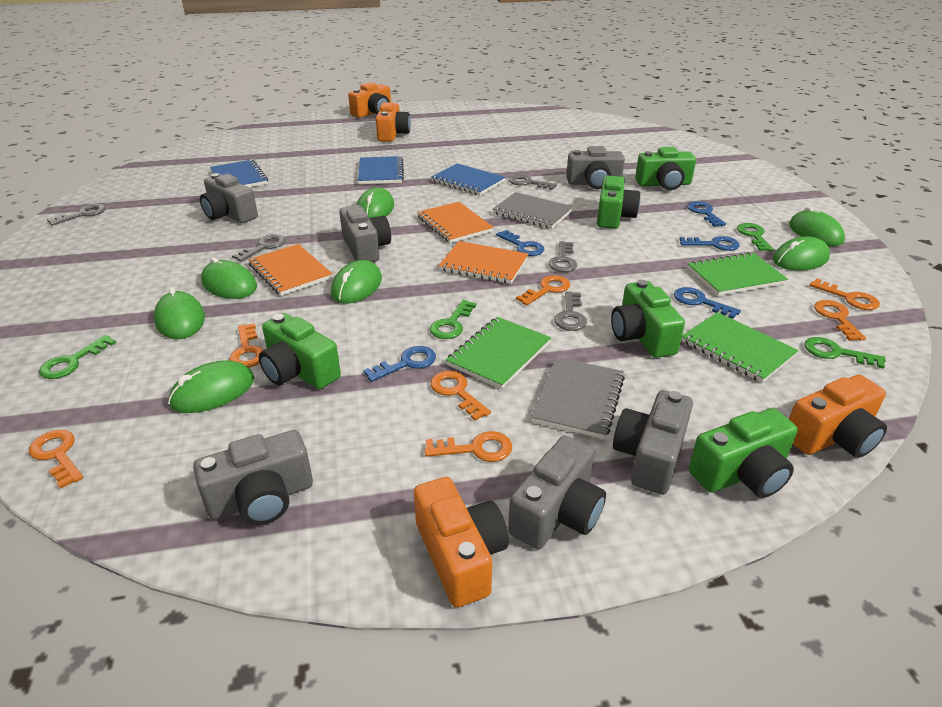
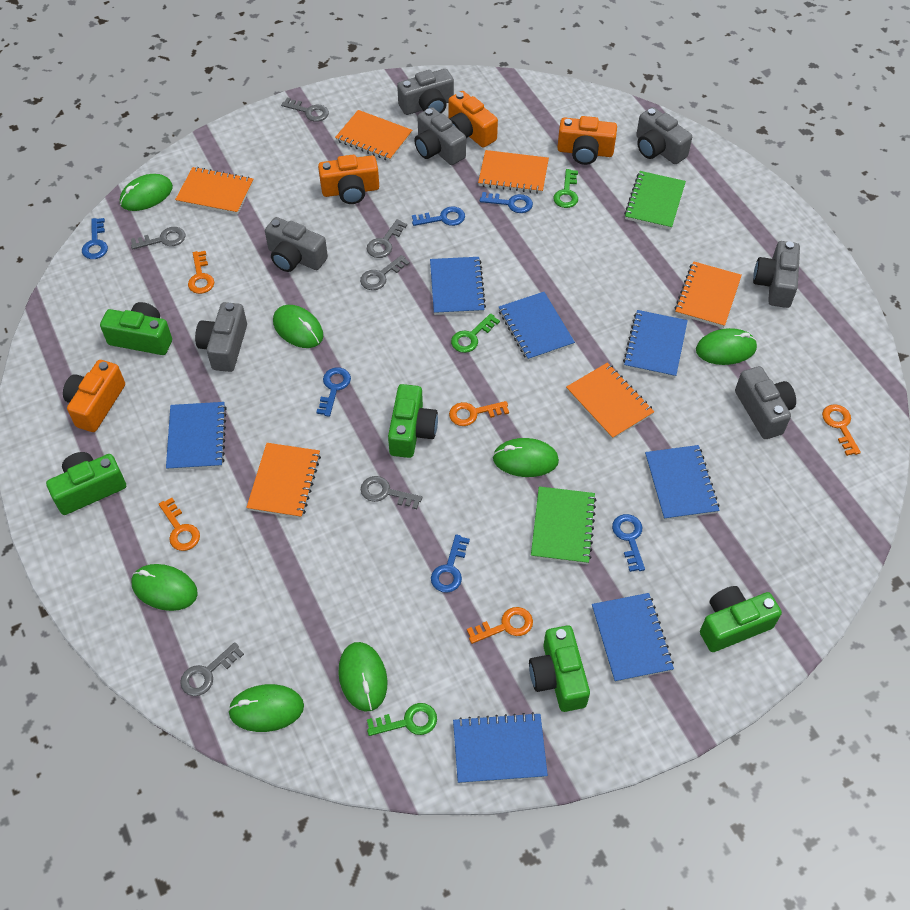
blue key: 5 -> 6
blue notebook: 3 -> 7
green key: 4 -> 3
green notebook: 3 -> 2
grey camera: 6 -> 7
grey key: 5 -> 6
grey notebook: 2 -> 0
orange key: 7 -> 5
orange notebook: 3 -> 6

